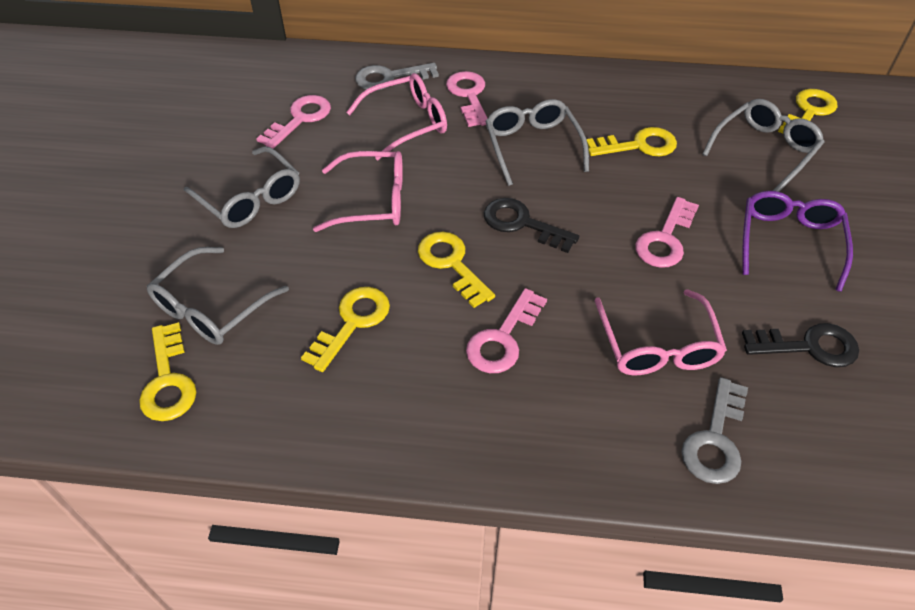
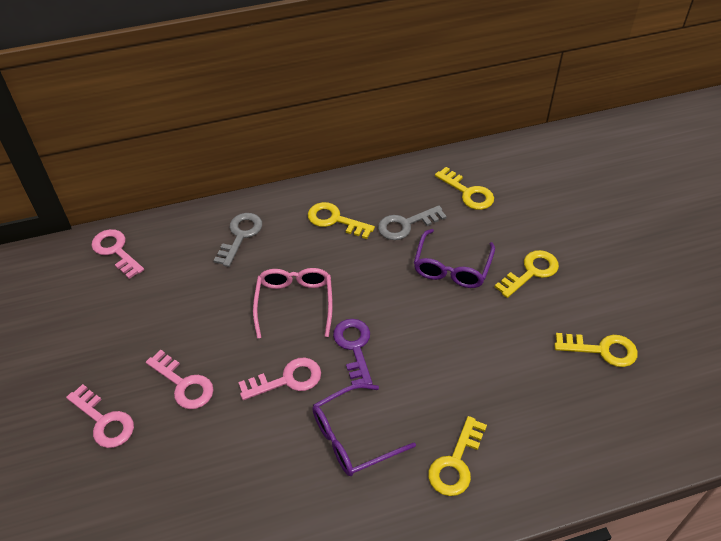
black key: 2 -> 0
grey glasses: 4 -> 0
pink glasses: 3 -> 1
purple glasses: 1 -> 2
purple key: 0 -> 1

